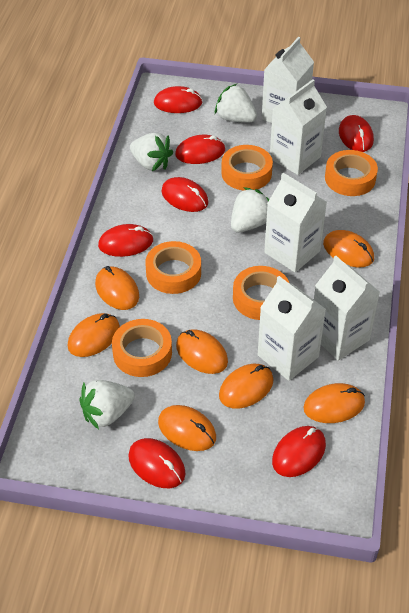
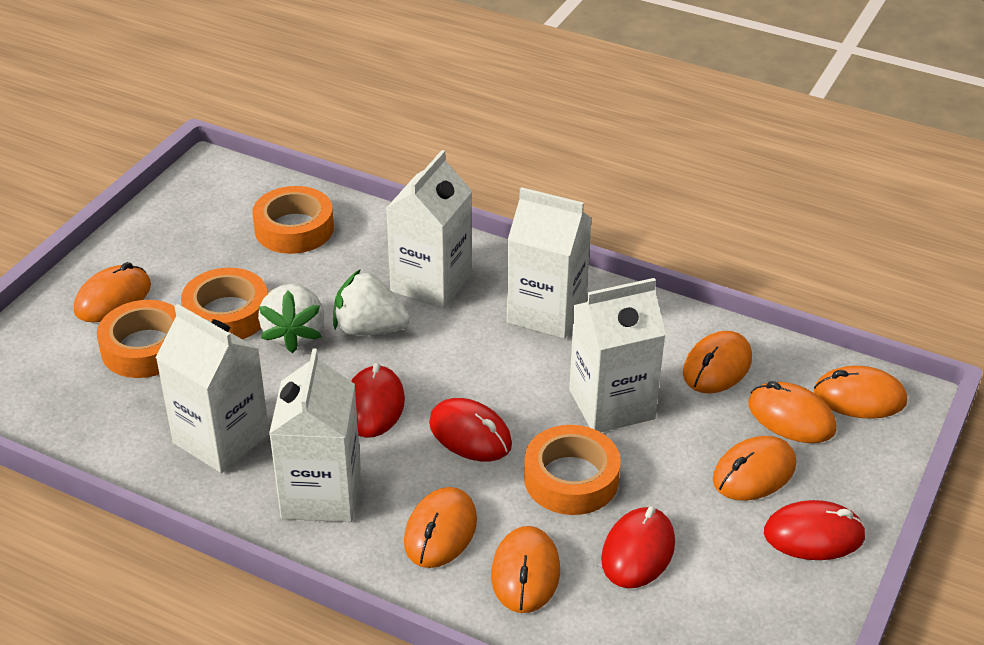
orange tape: 5 -> 4
red mouse: 7 -> 4
white strawberry: 4 -> 2

